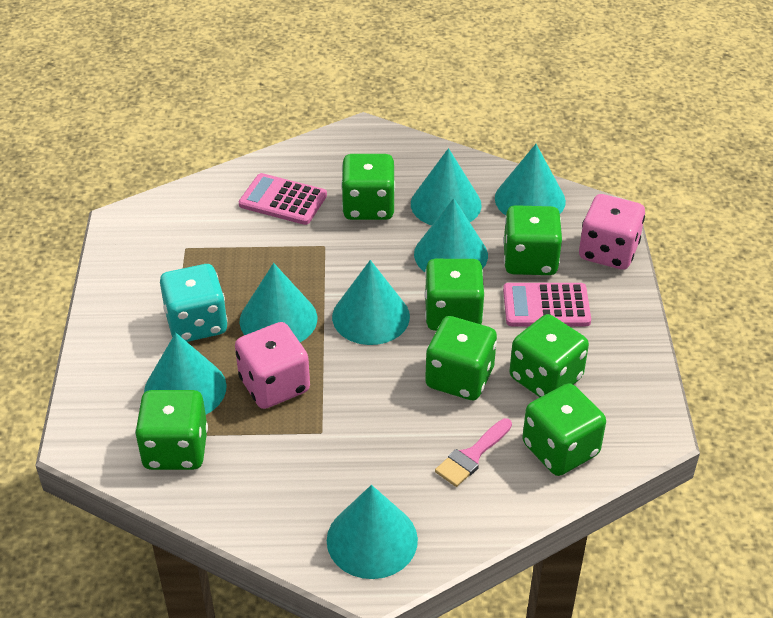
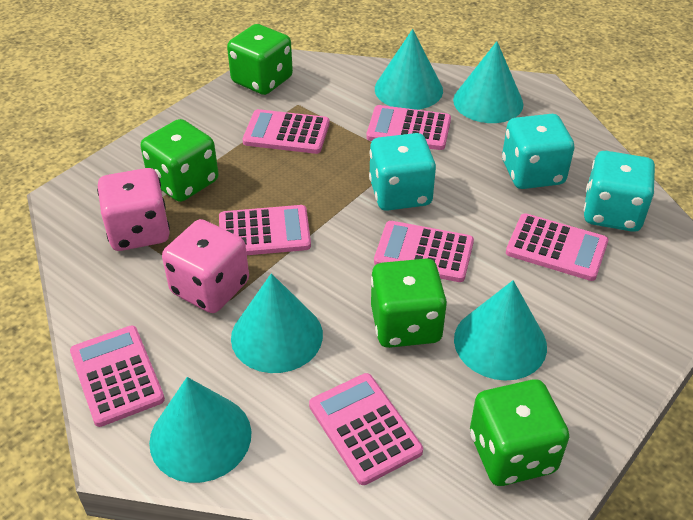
green dice: 7 -> 4
pink brush: 1 -> 0
pink calculator: 2 -> 7
turquoise cone: 7 -> 5
turquoise dice: 1 -> 3

